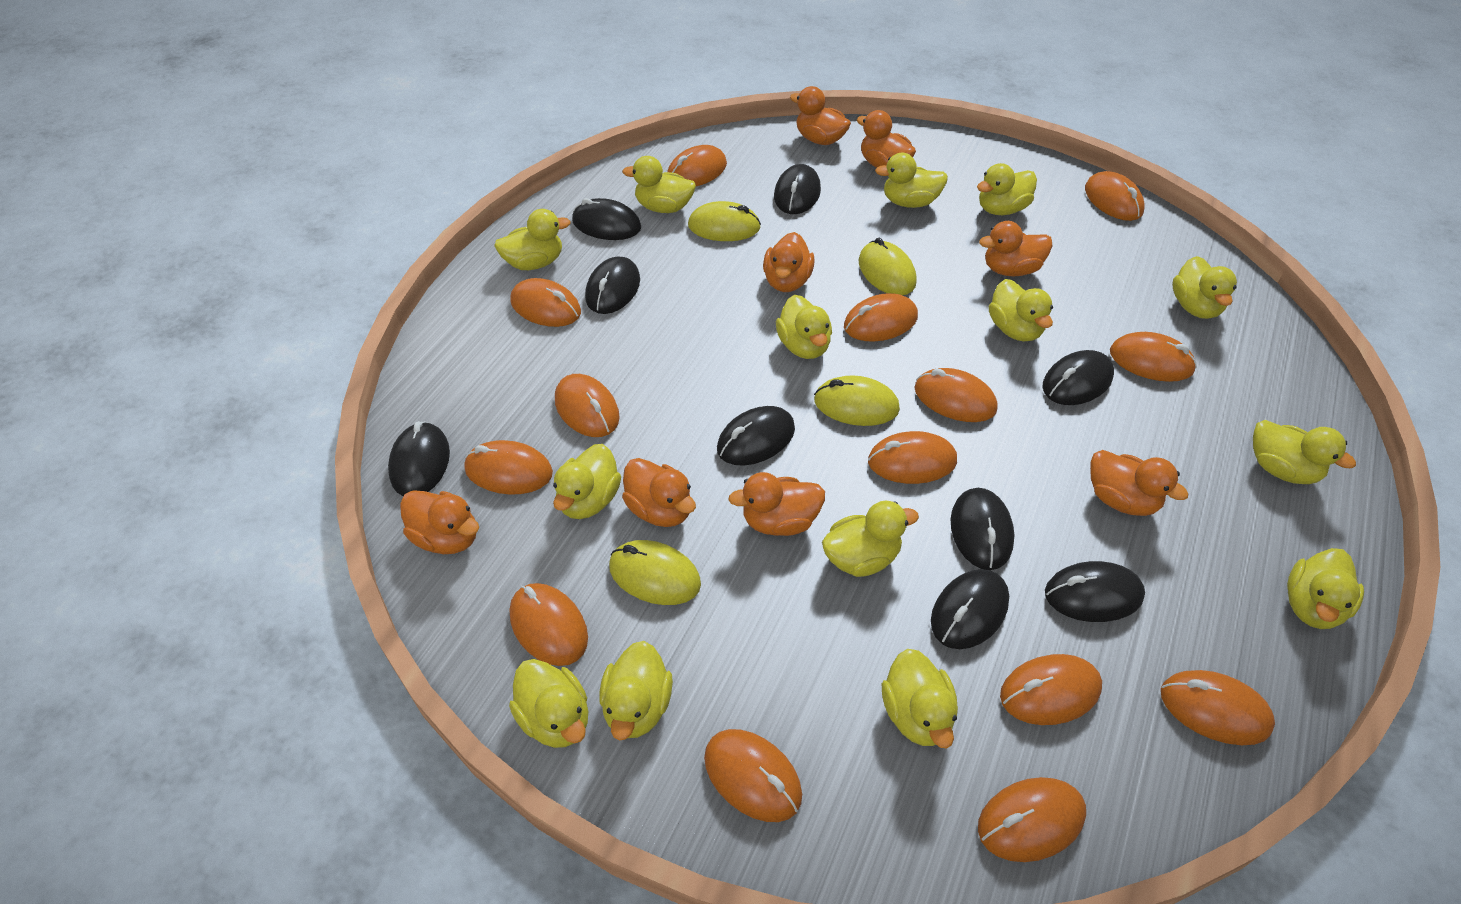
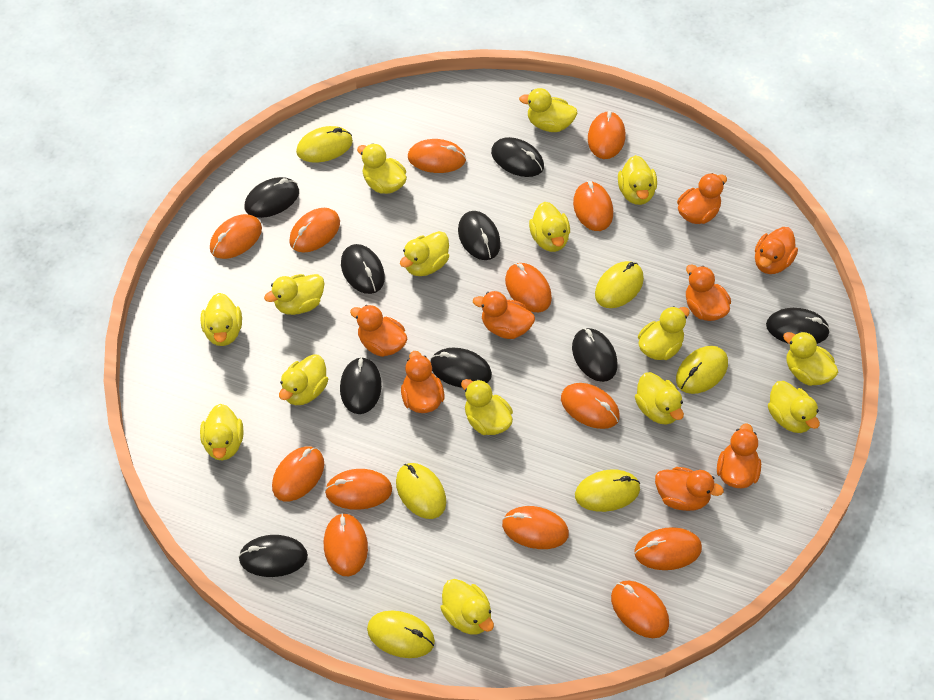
orange mouse: 14 -> 13
yellow duck: 14 -> 15
yellow mouse: 4 -> 6

